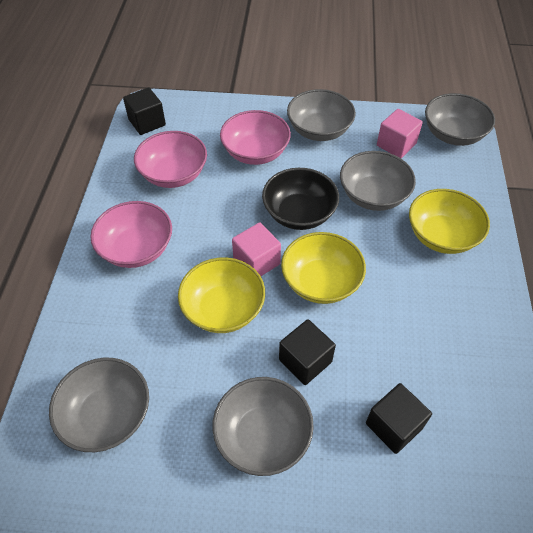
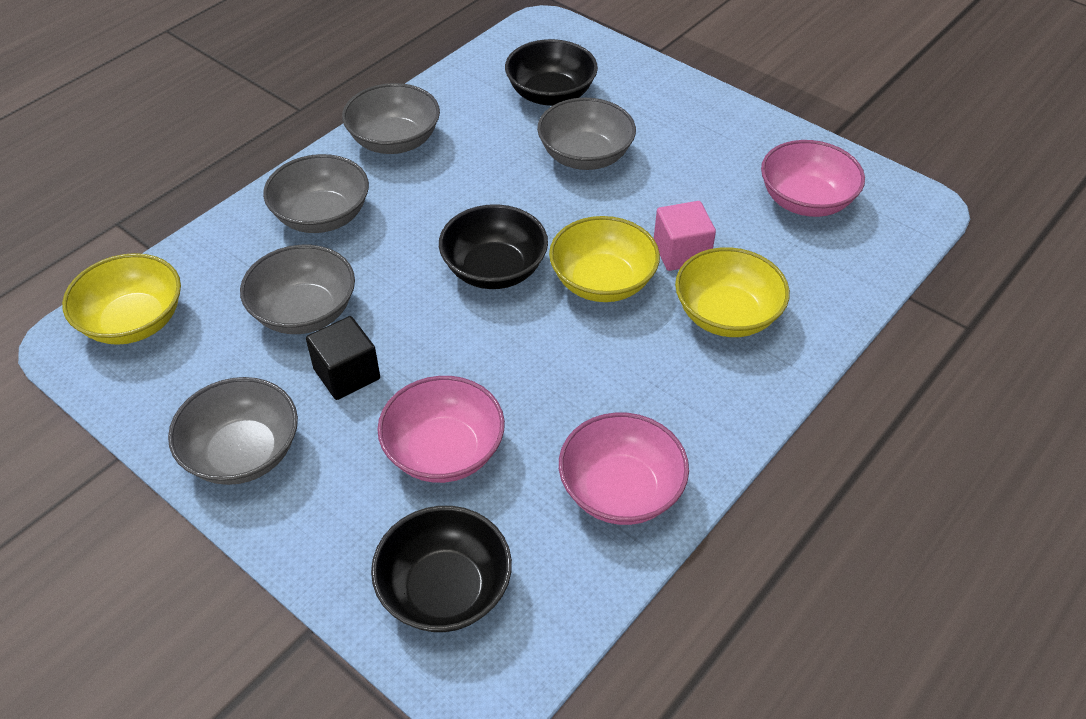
black bowl: 1 -> 3
black cube: 3 -> 1
pink cube: 2 -> 1

